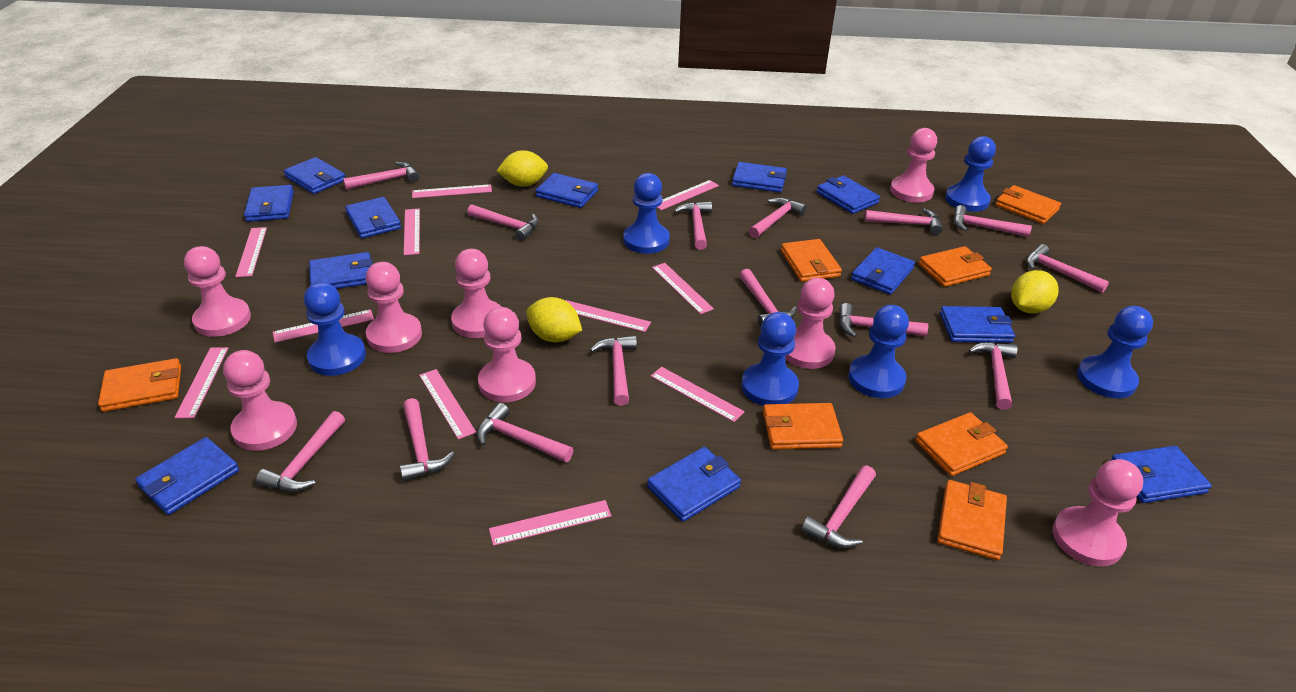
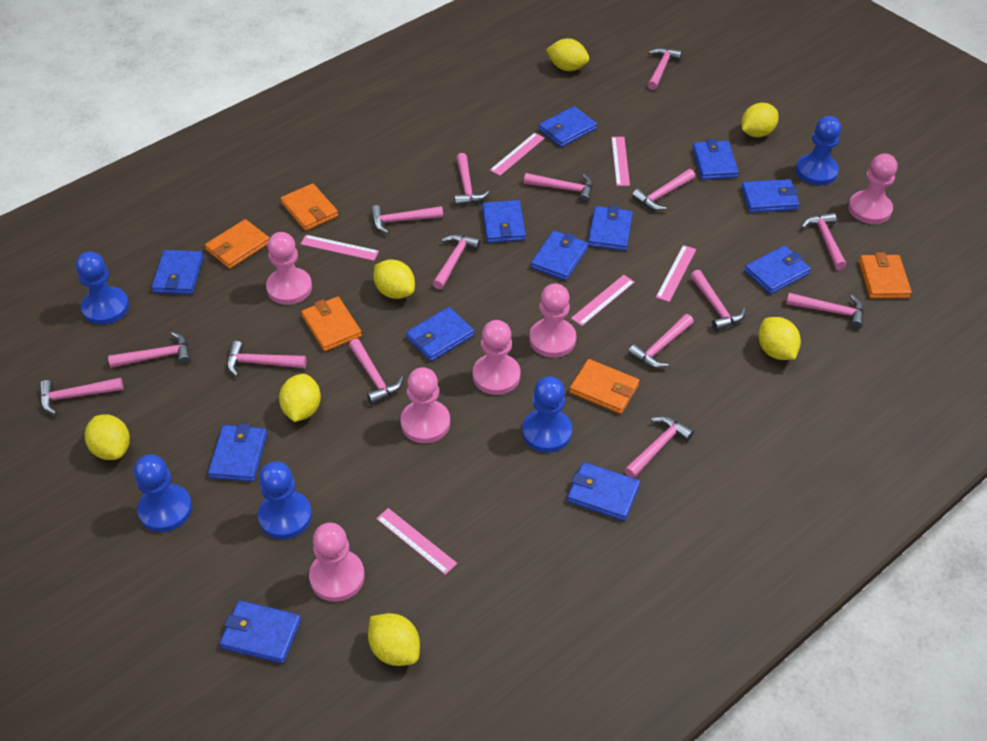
blue pawn: 6 -> 5
orange wallet: 7 -> 5
pink pawn: 8 -> 6
pink ruler: 11 -> 6
yellow lemon: 3 -> 7

